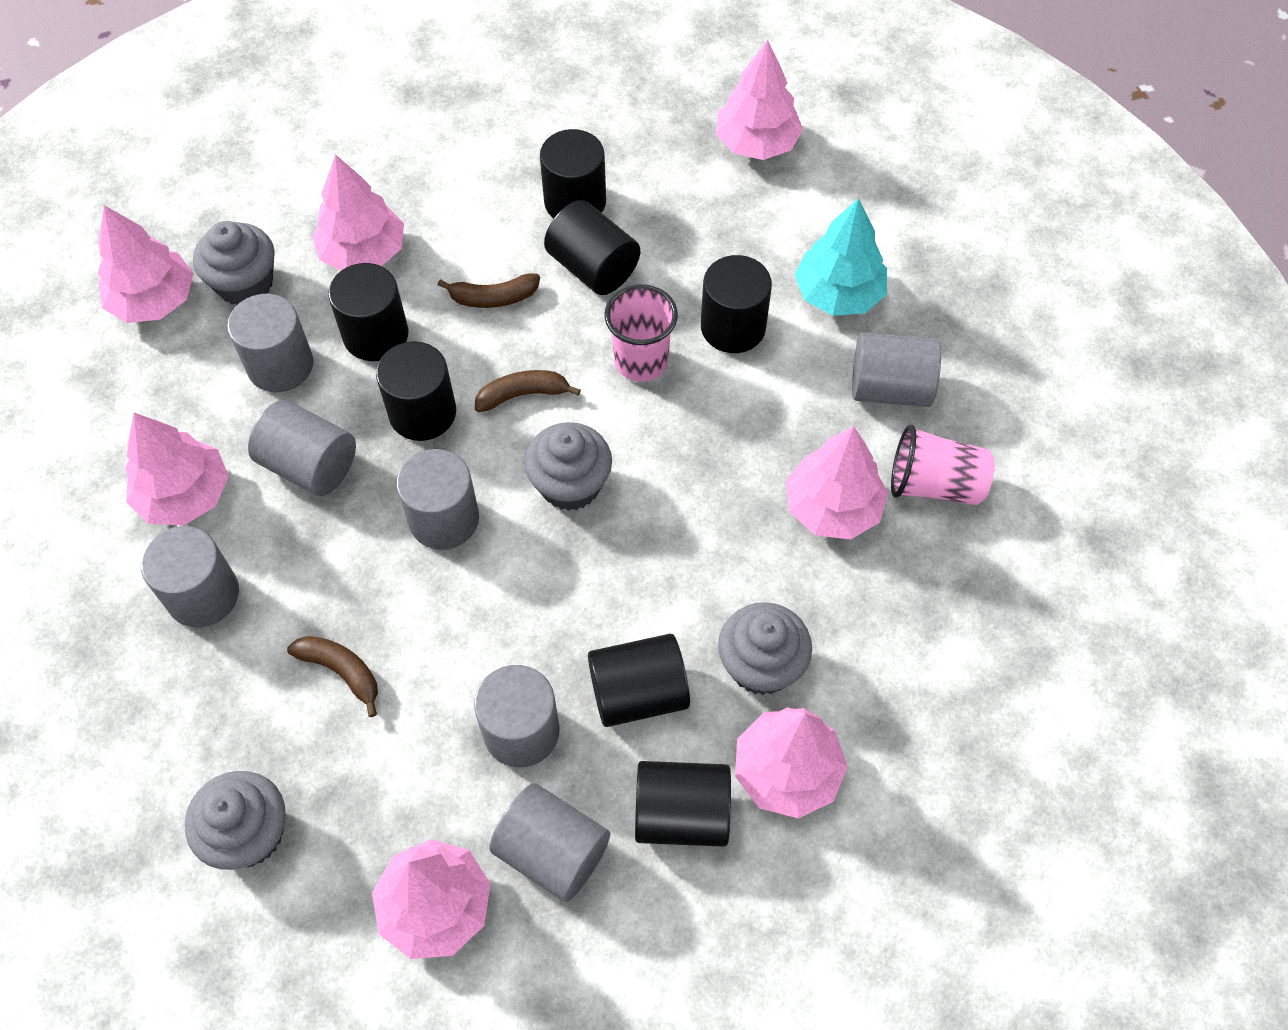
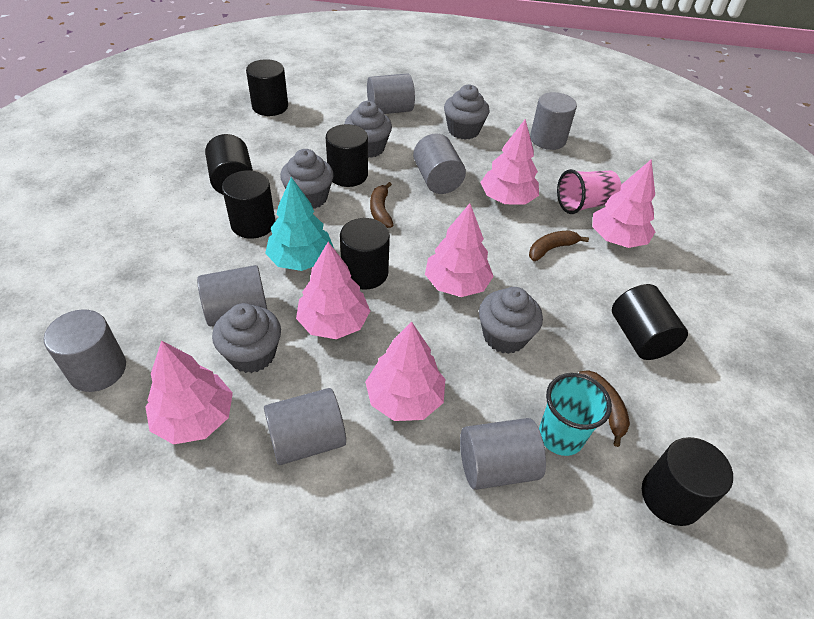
grey cupcake: 4 -> 5
pink cup: 2 -> 1
pink tree: 7 -> 6
turquoise cup: 0 -> 1

